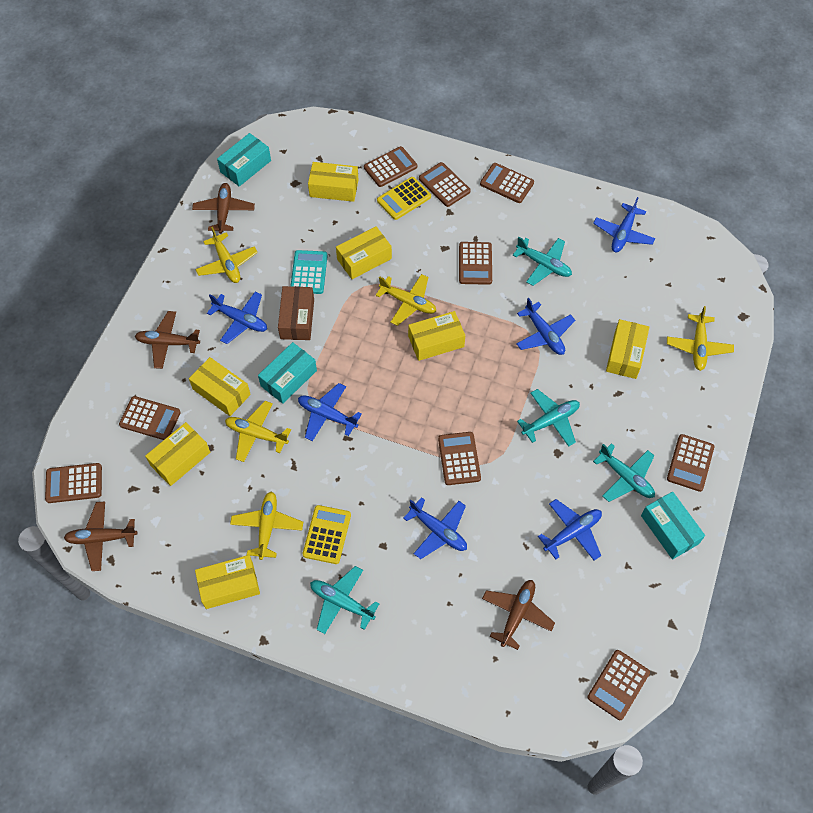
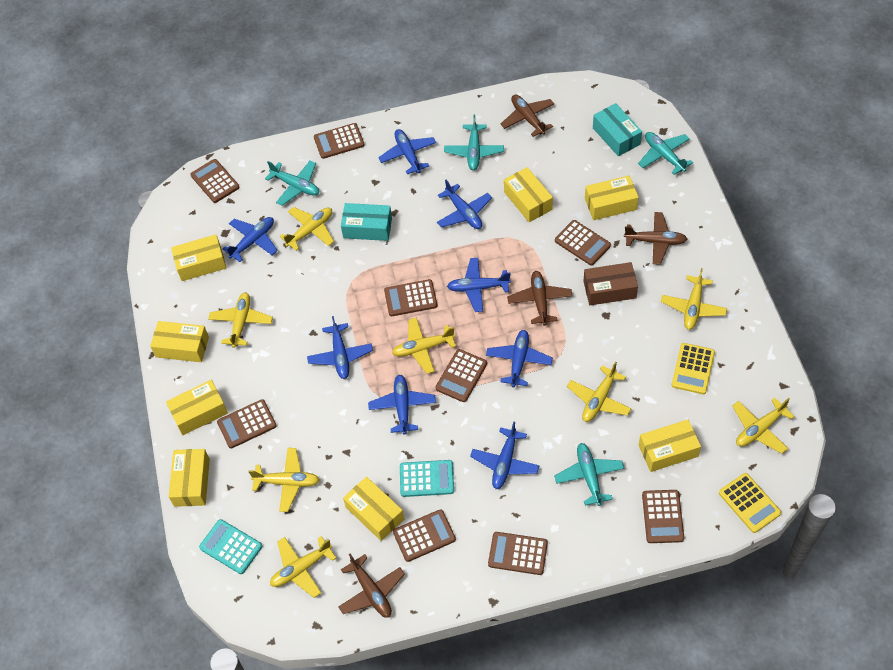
blue plane: 6 -> 8
turquoise box: 3 -> 2
turquoise calculator: 1 -> 2
yellow box: 7 -> 8
yellow plane: 5 -> 8

